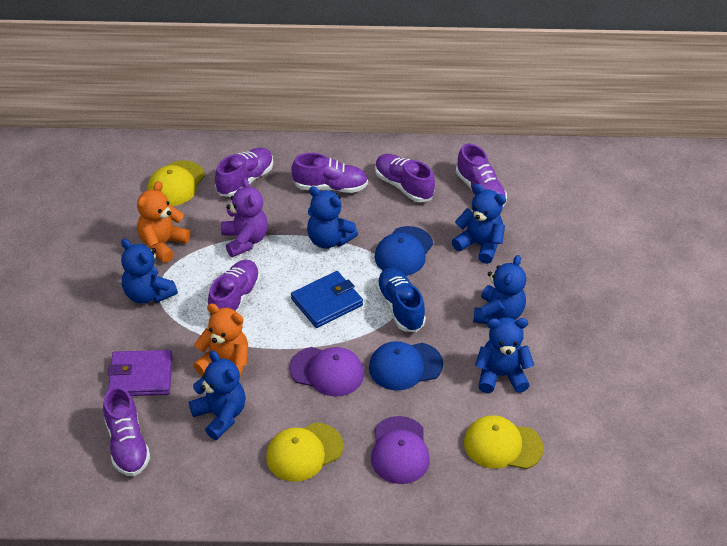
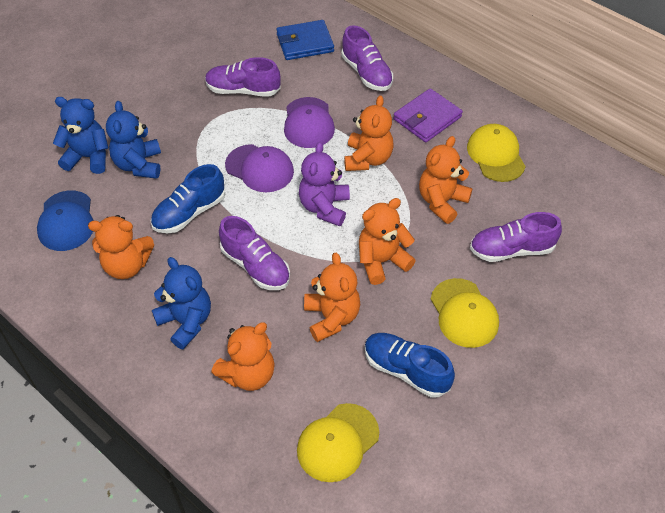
blue cap: 2 -> 1
blue shoe: 1 -> 2
blue teddy bear: 6 -> 3
orange teddy bear: 2 -> 6
purple shoe: 6 -> 4

